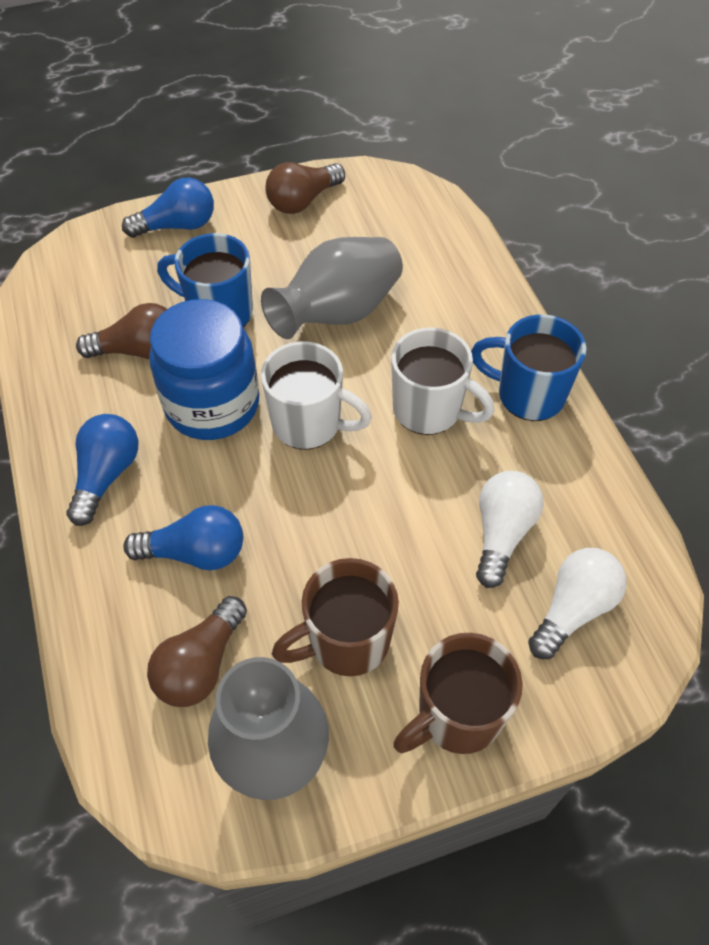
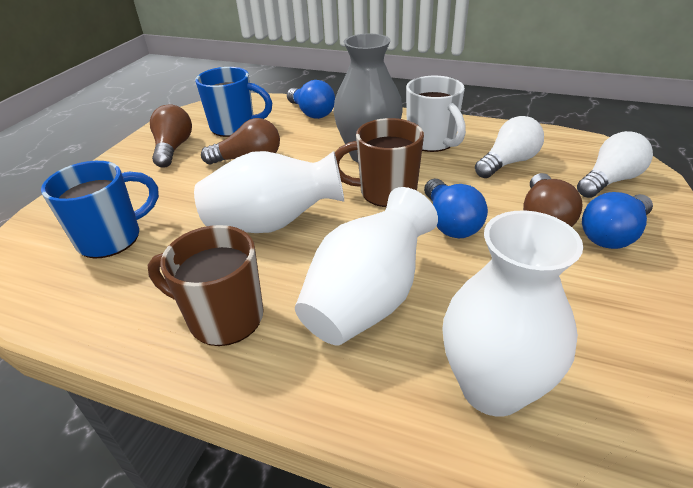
blue jar: 1 -> 0
grey vase: 2 -> 1
white mug: 2 -> 1
white vase: 0 -> 3

